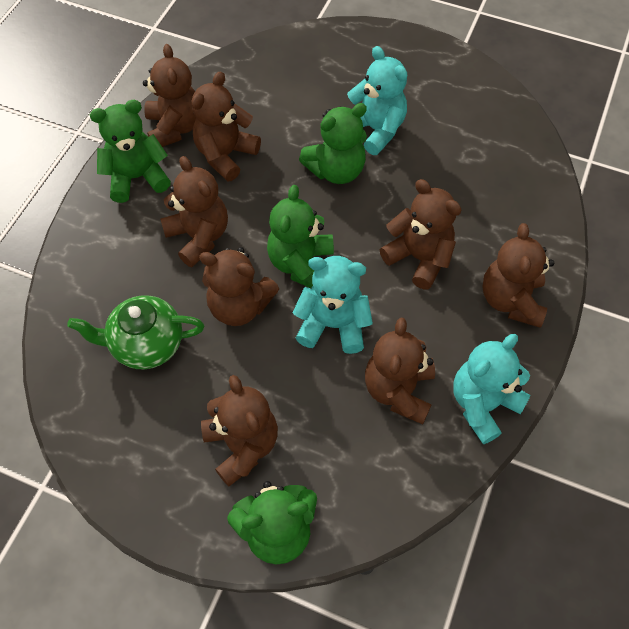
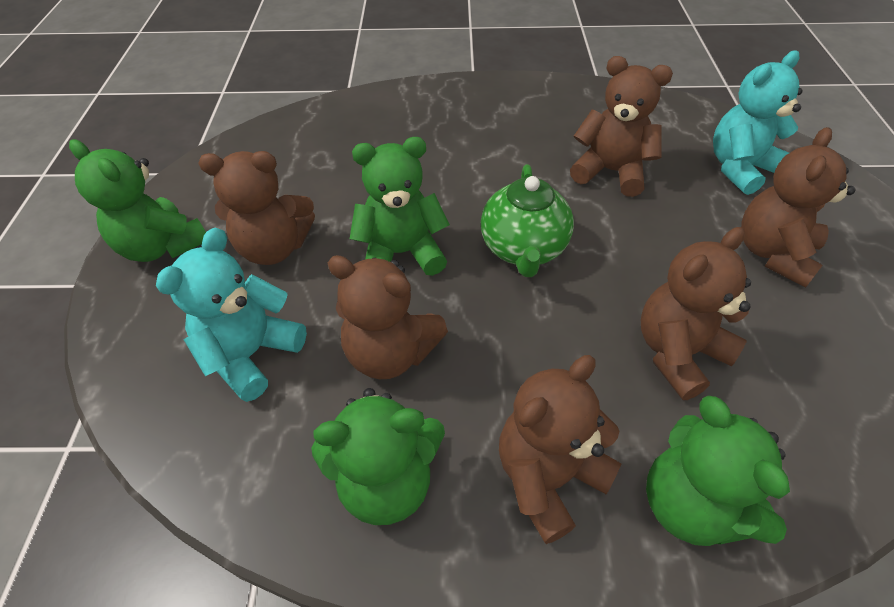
brown teddy bear: 8 -> 6
turquoise teddy bear: 3 -> 2

